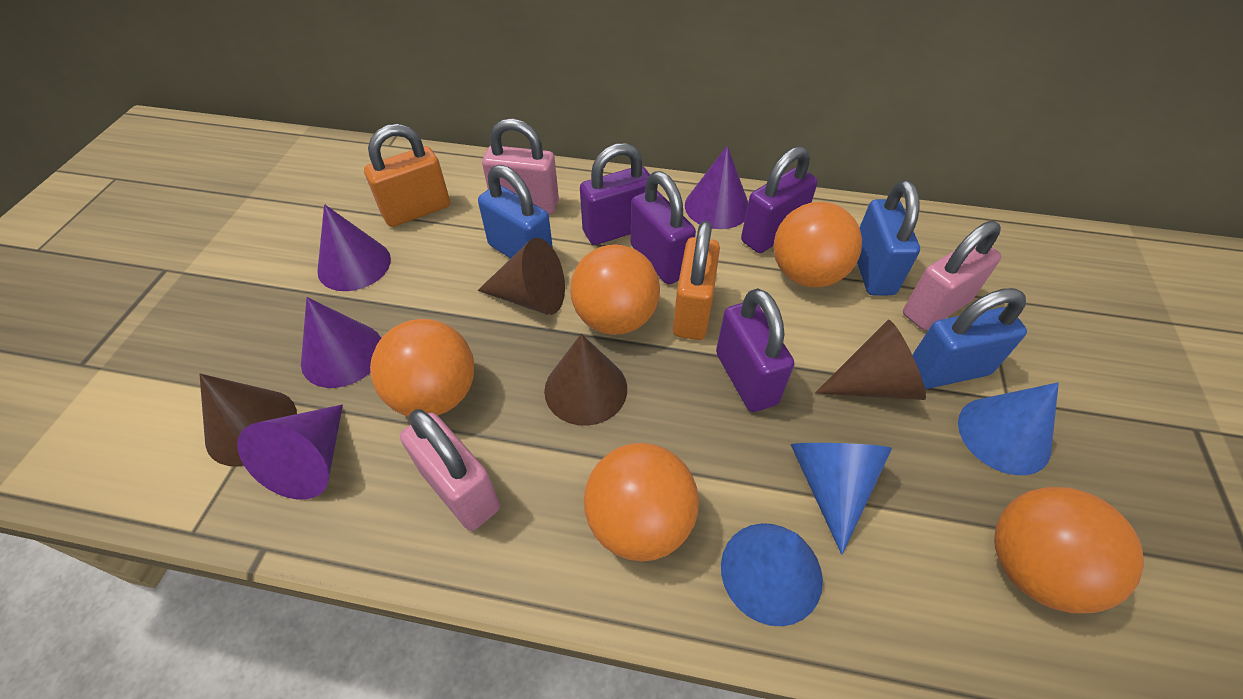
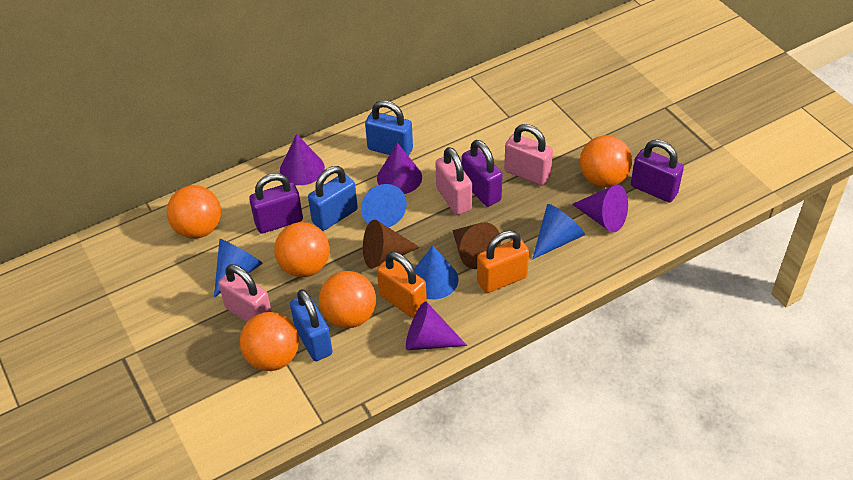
blue cone: 3 -> 4
brown cone: 4 -> 2
purple padlock: 4 -> 3

